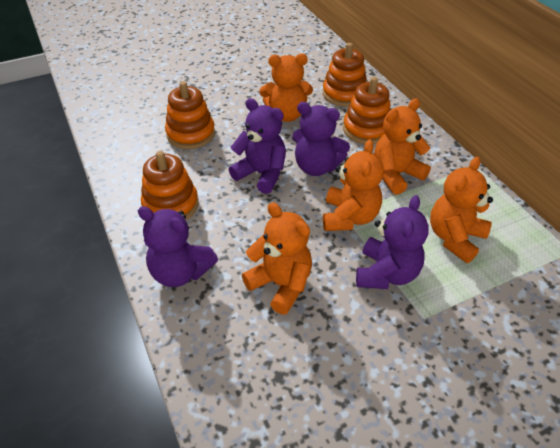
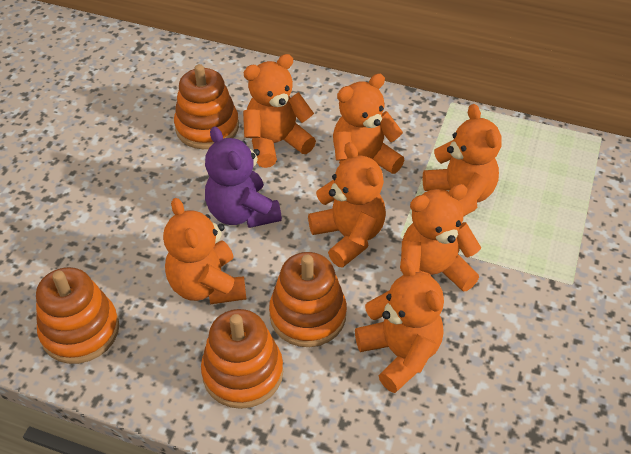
orange teddy bear: 5 -> 7
purple teddy bear: 4 -> 1

